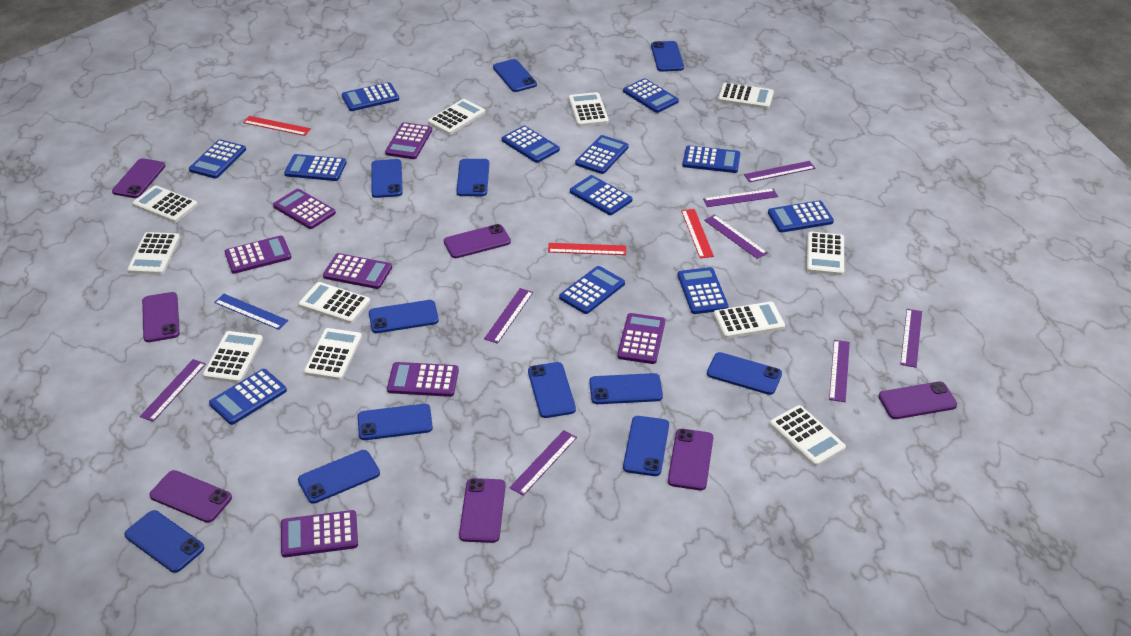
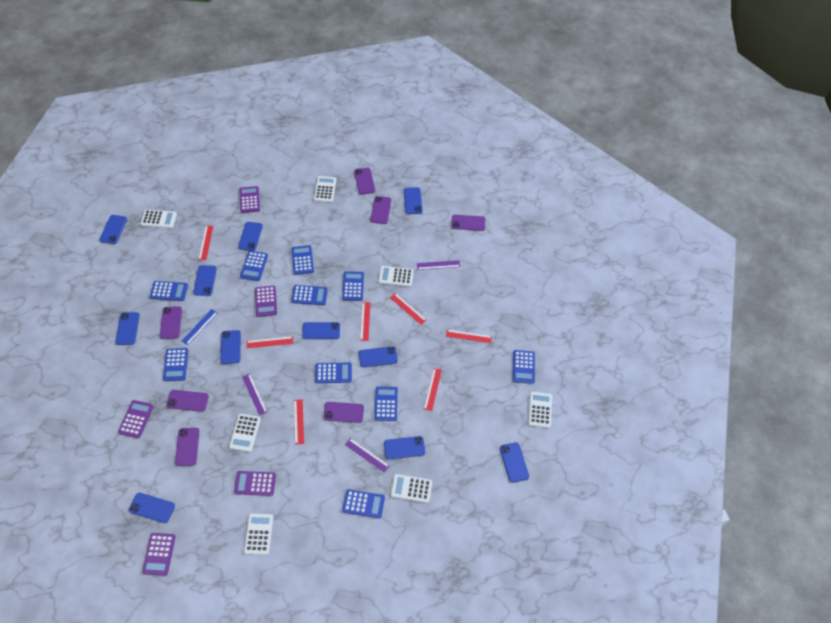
blue calculator: 12 -> 10
blue phone: 12 -> 11
purple calculator: 7 -> 5
purple ruler: 8 -> 3
red ruler: 3 -> 7
white calculator: 11 -> 7

